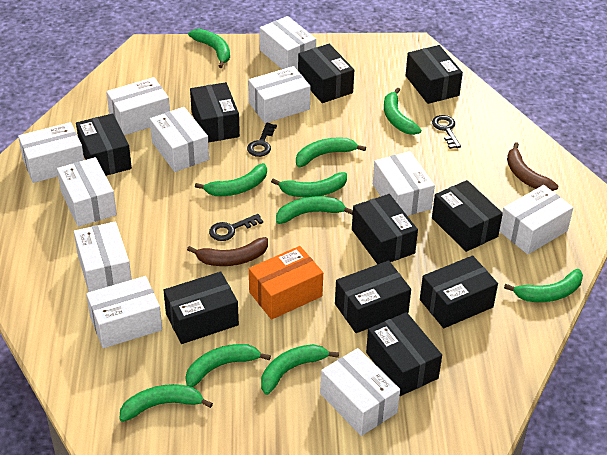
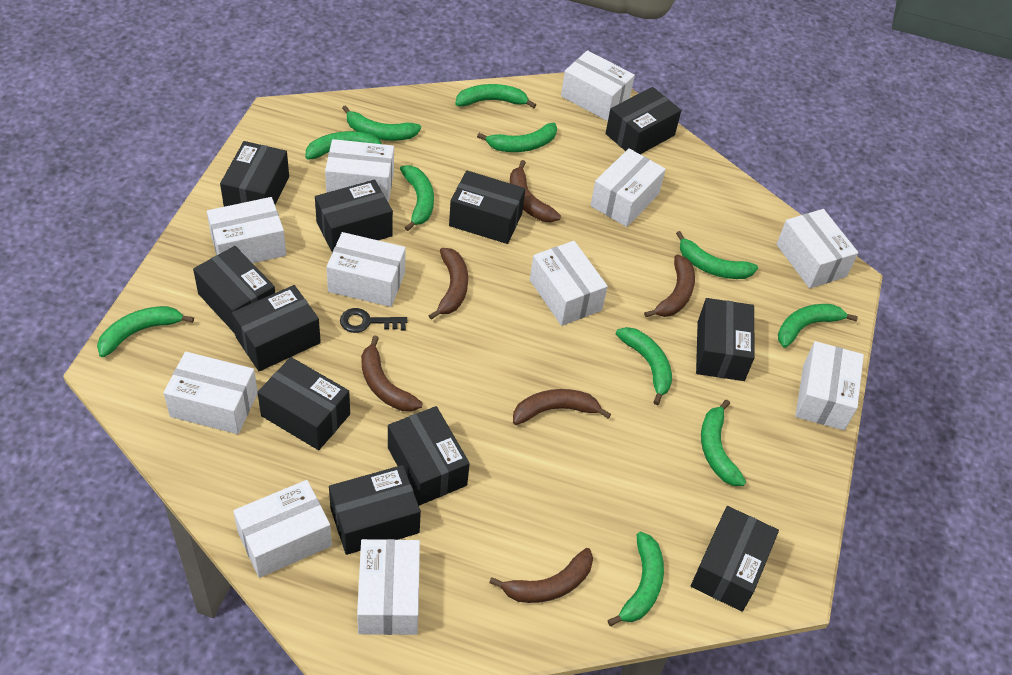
black box: 10 -> 11
black key: 3 -> 1
brown banana: 2 -> 6
green banana: 10 -> 11
orange box: 1 -> 0

